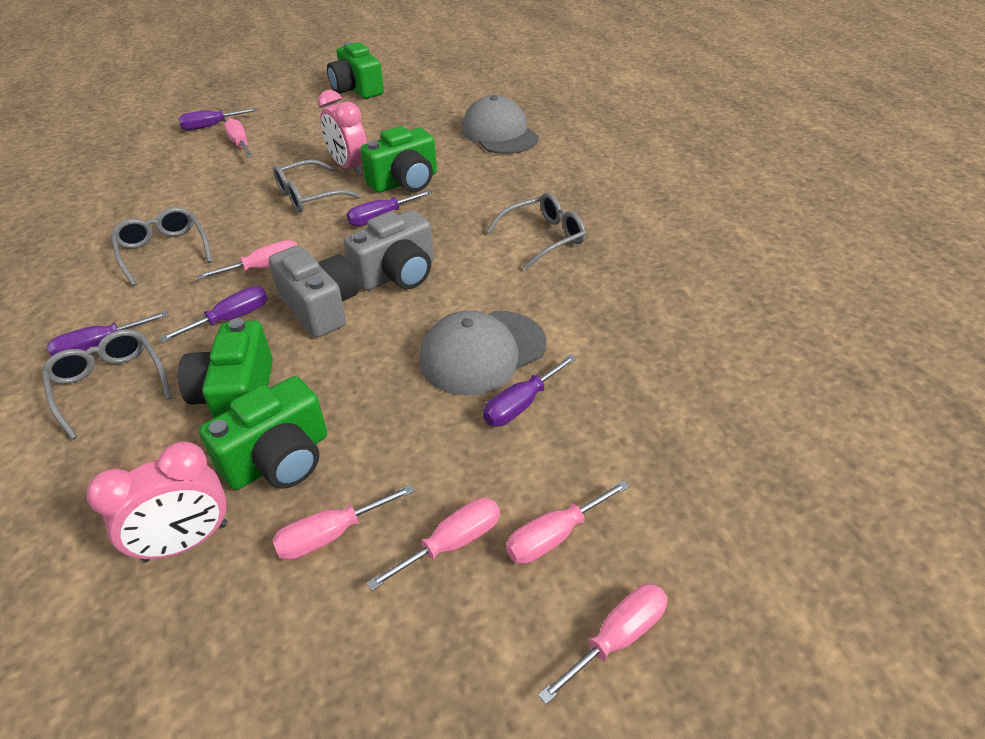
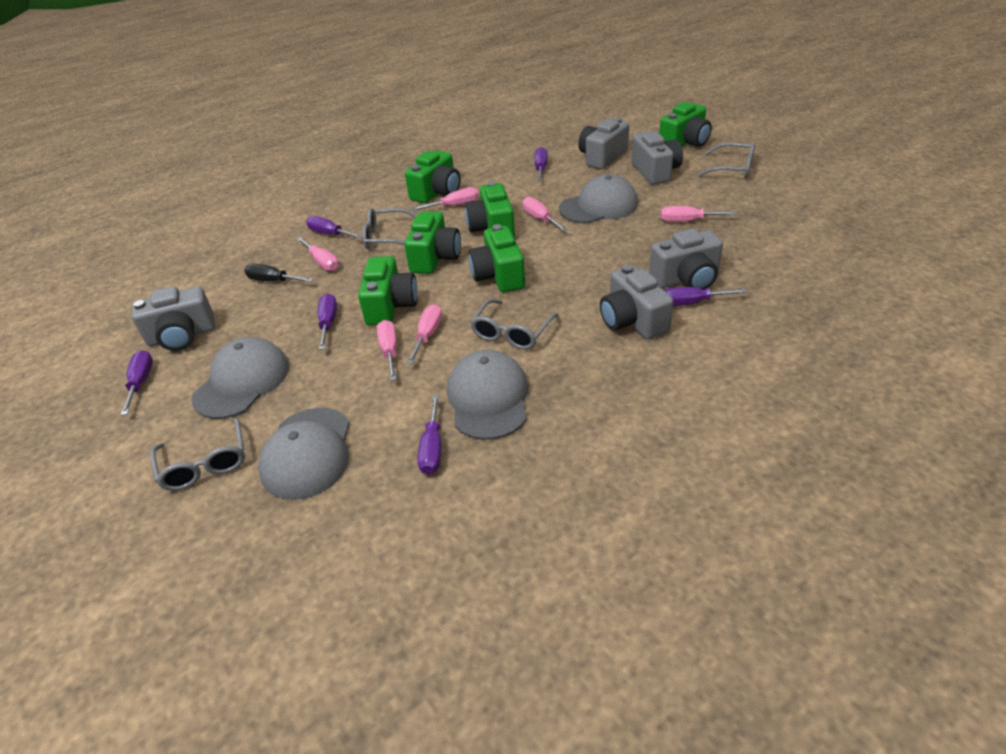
black screwdriver: 0 -> 1
green camera: 4 -> 6
grey camera: 2 -> 5
grey cap: 2 -> 4
pink clock: 2 -> 0
purple screwdriver: 5 -> 6

